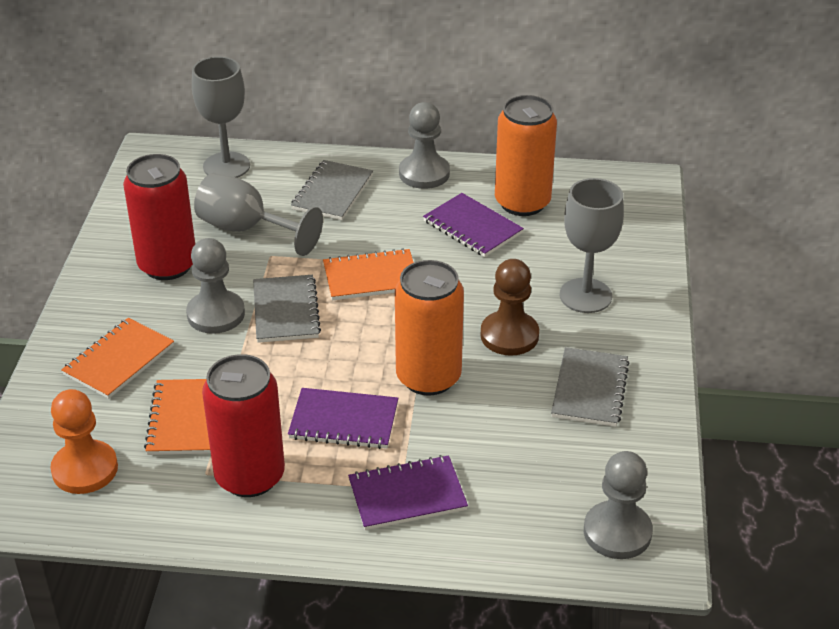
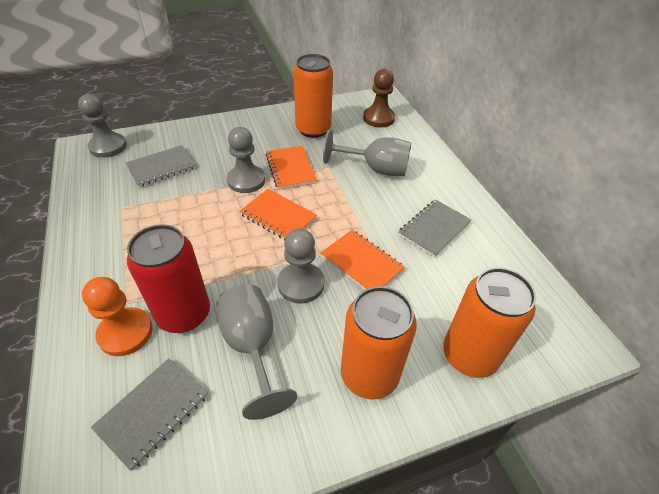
grey goblet: 3 -> 2
orange can: 2 -> 3
purple notebook: 3 -> 0
red can: 2 -> 1

